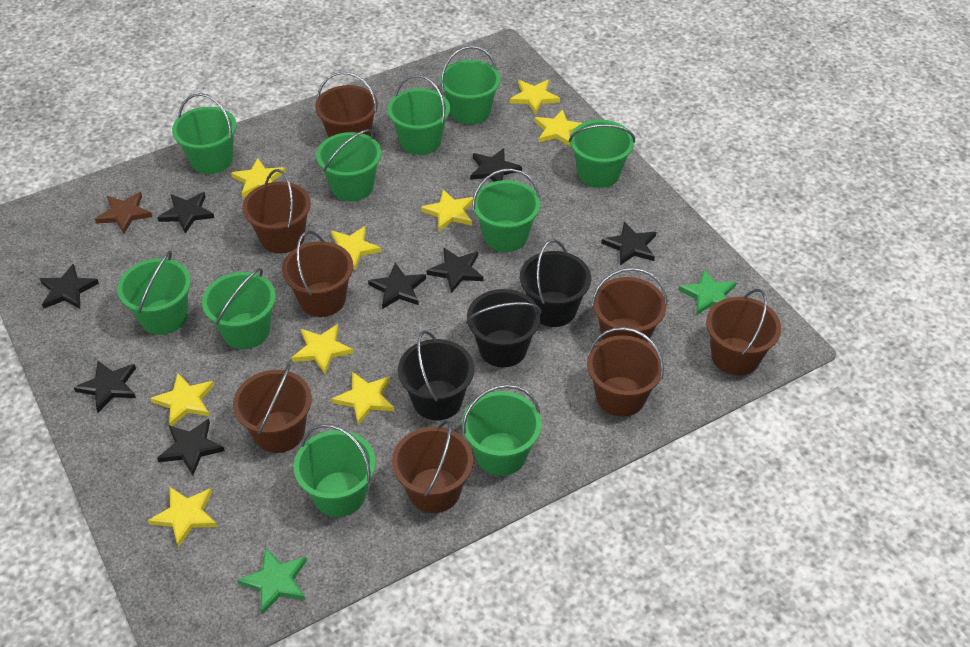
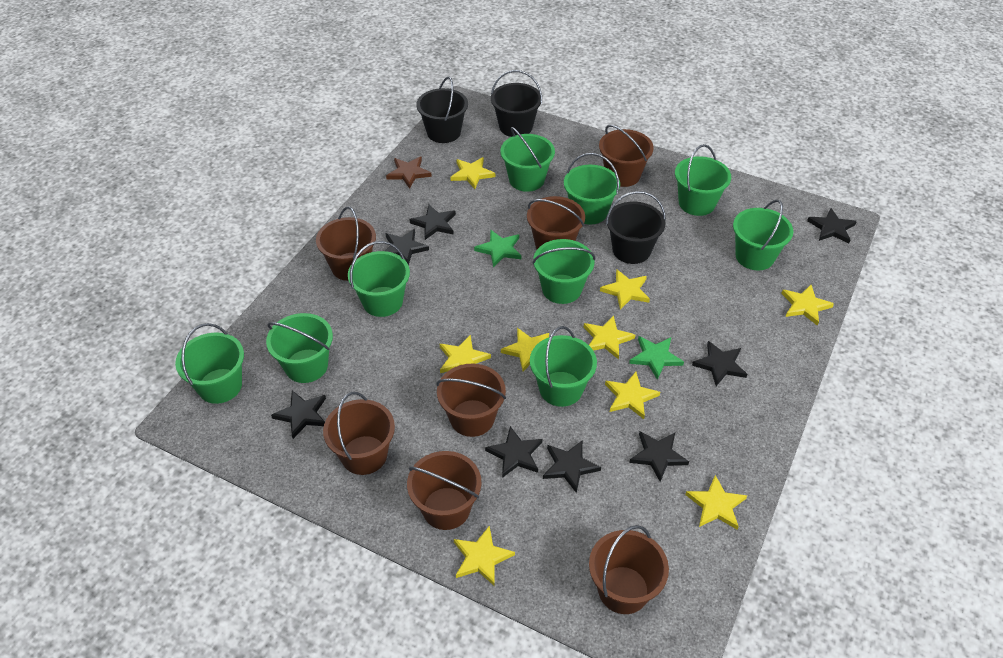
brown bucket: 8 -> 7
green bucket: 10 -> 9

